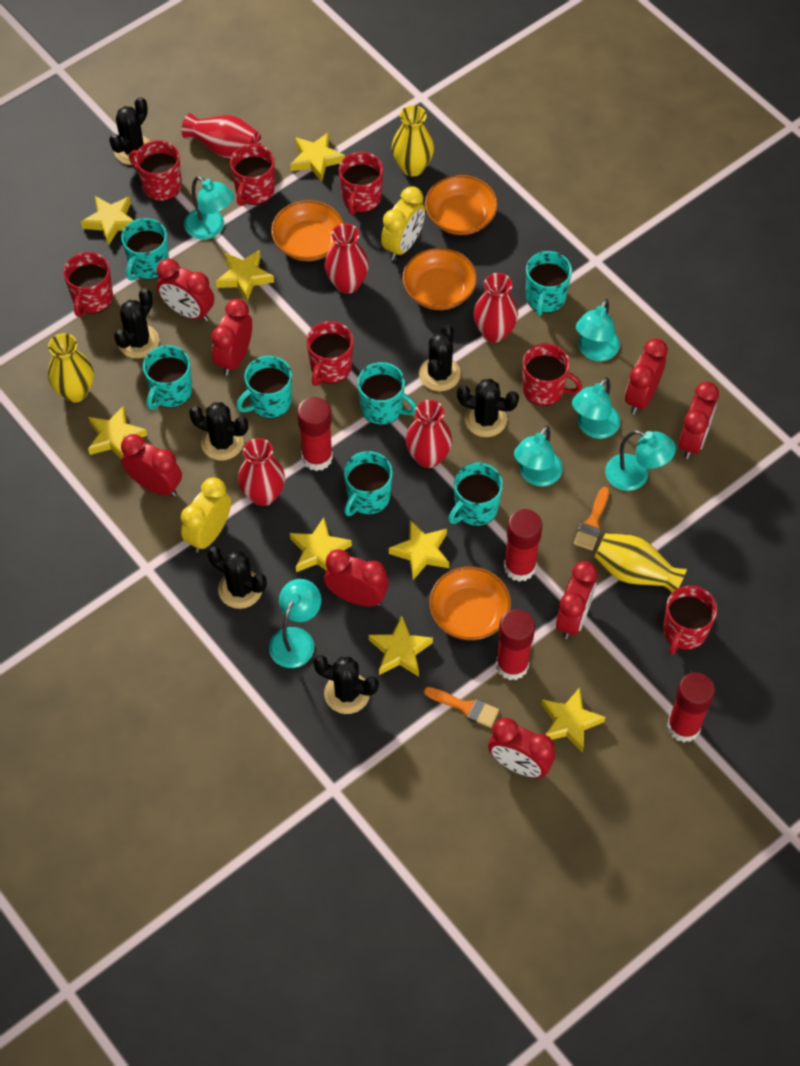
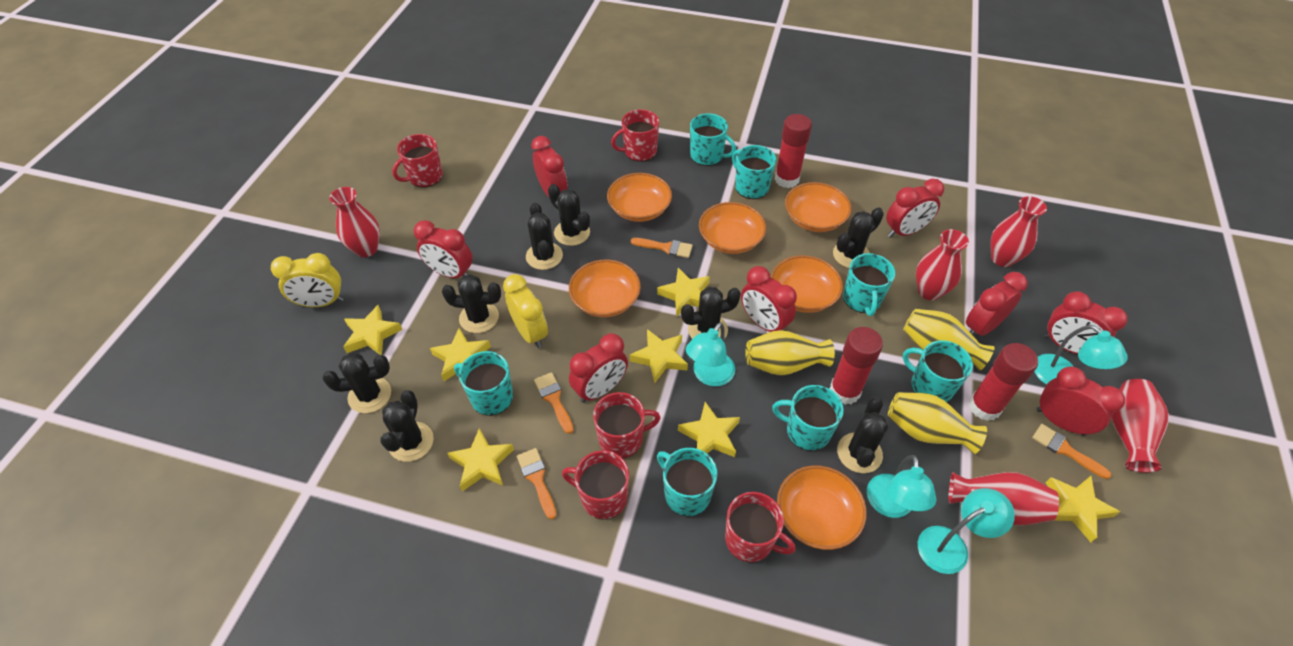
black cactus: 7 -> 8
orange bowl: 4 -> 6
orange brush: 2 -> 4
red glue stick: 4 -> 3
red mug: 7 -> 5
turquoise lamp: 6 -> 4
yellow star: 8 -> 7

